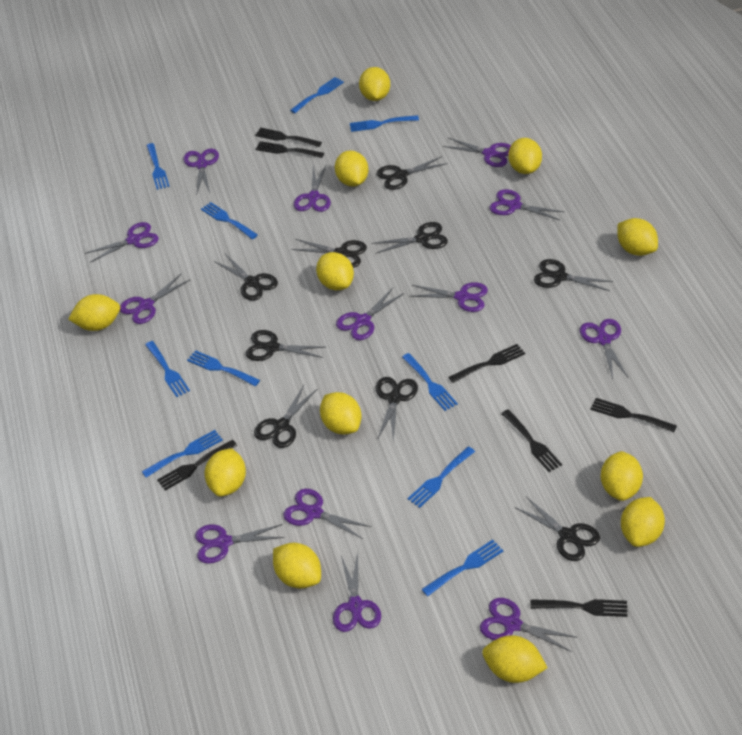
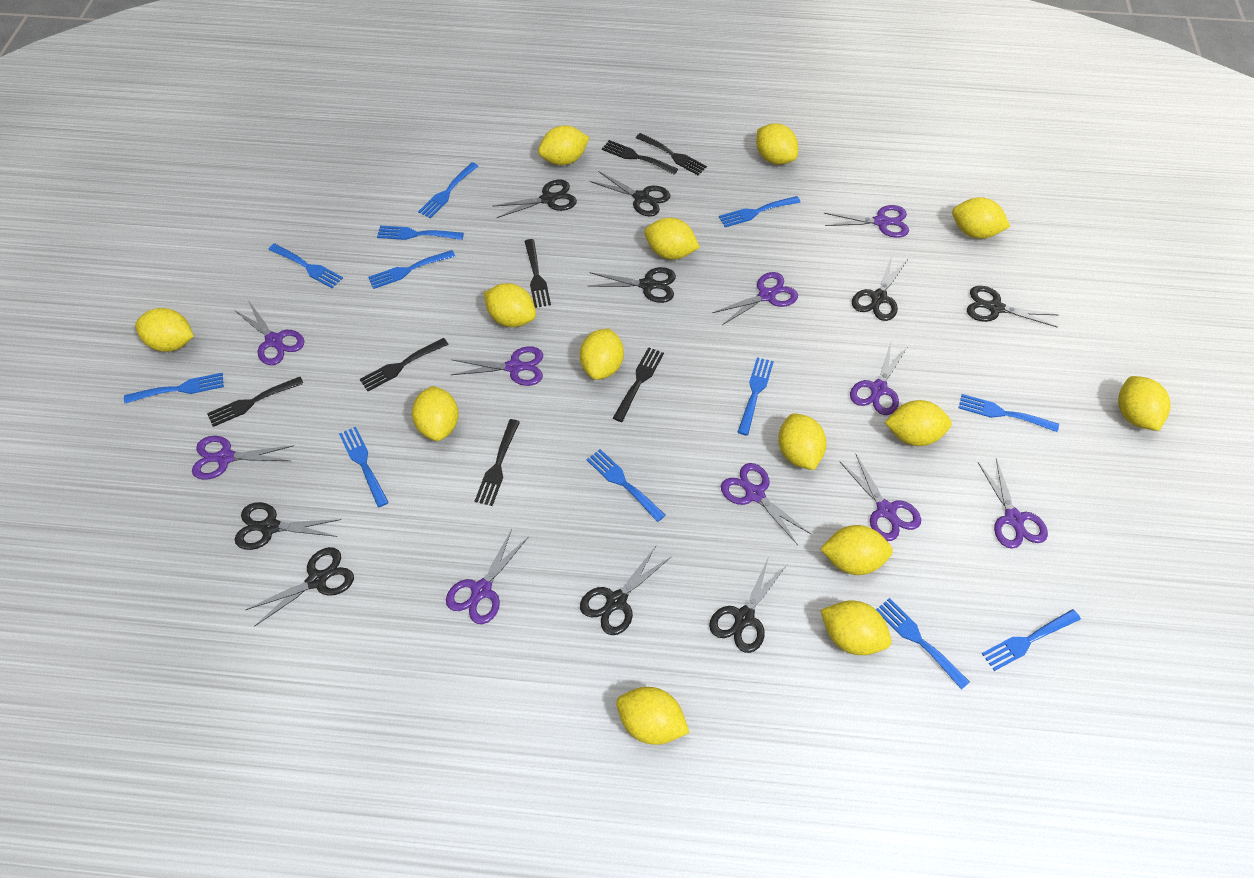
blue fork: 10 -> 12
purple scissors: 13 -> 10
yellow lemon: 12 -> 14

